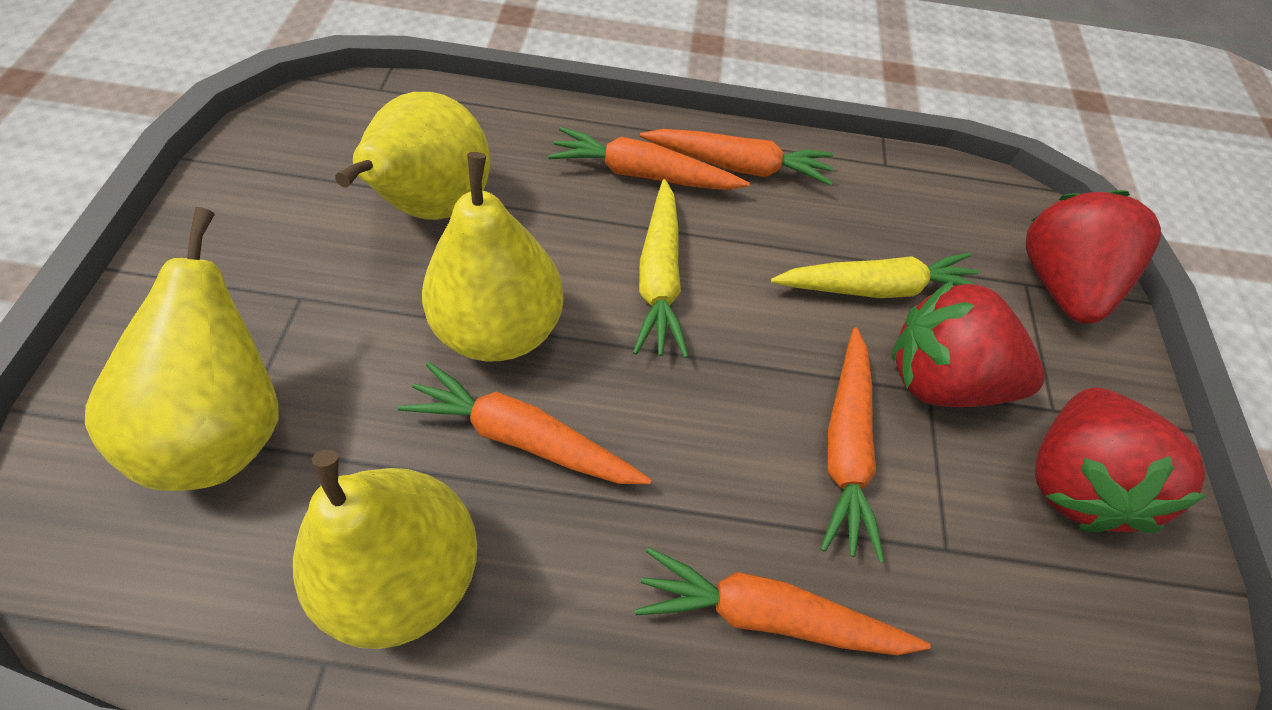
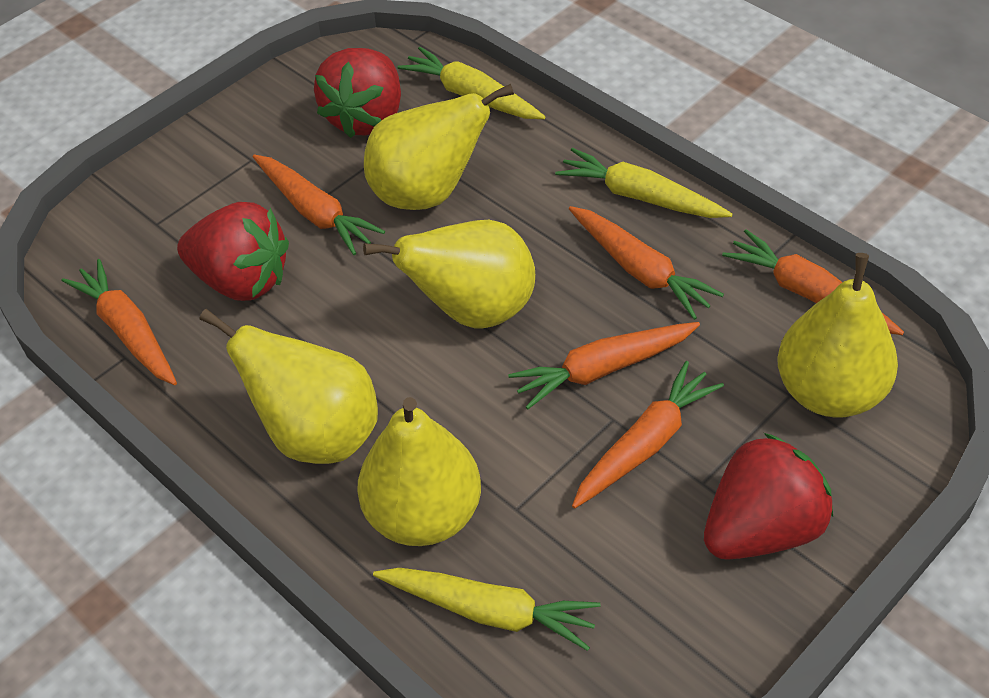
orange carrot: 5 -> 6
yellow carrot: 2 -> 3
yellow pear: 4 -> 5

